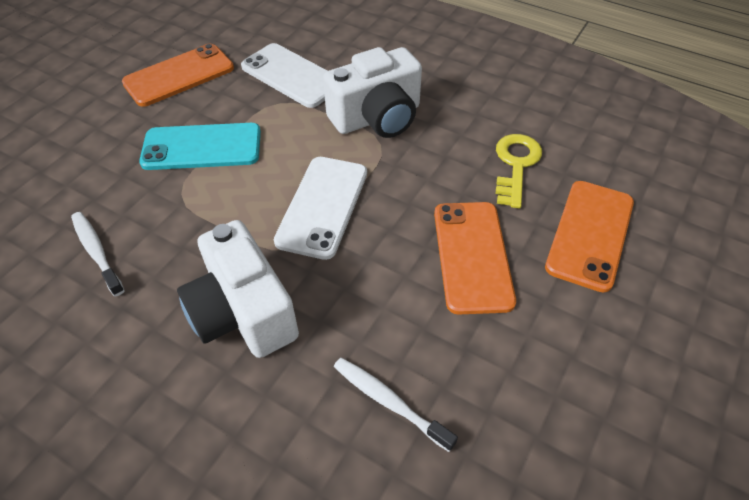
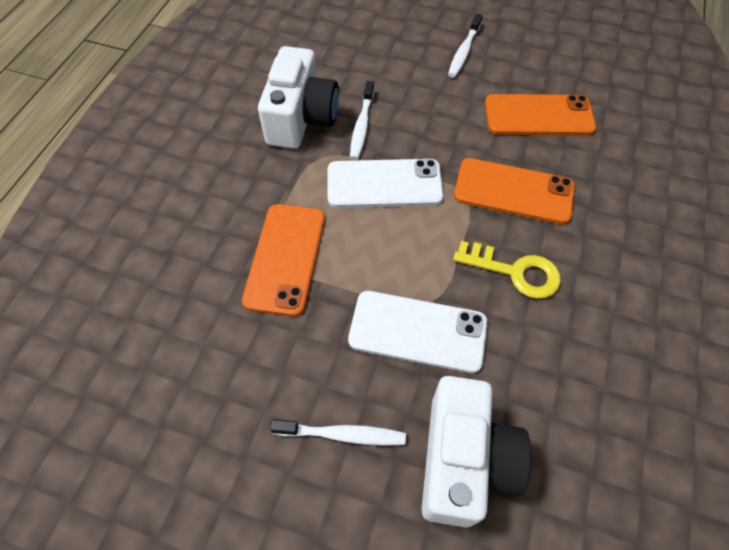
turquoise phone: 1 -> 0
white toothbrush: 2 -> 3

